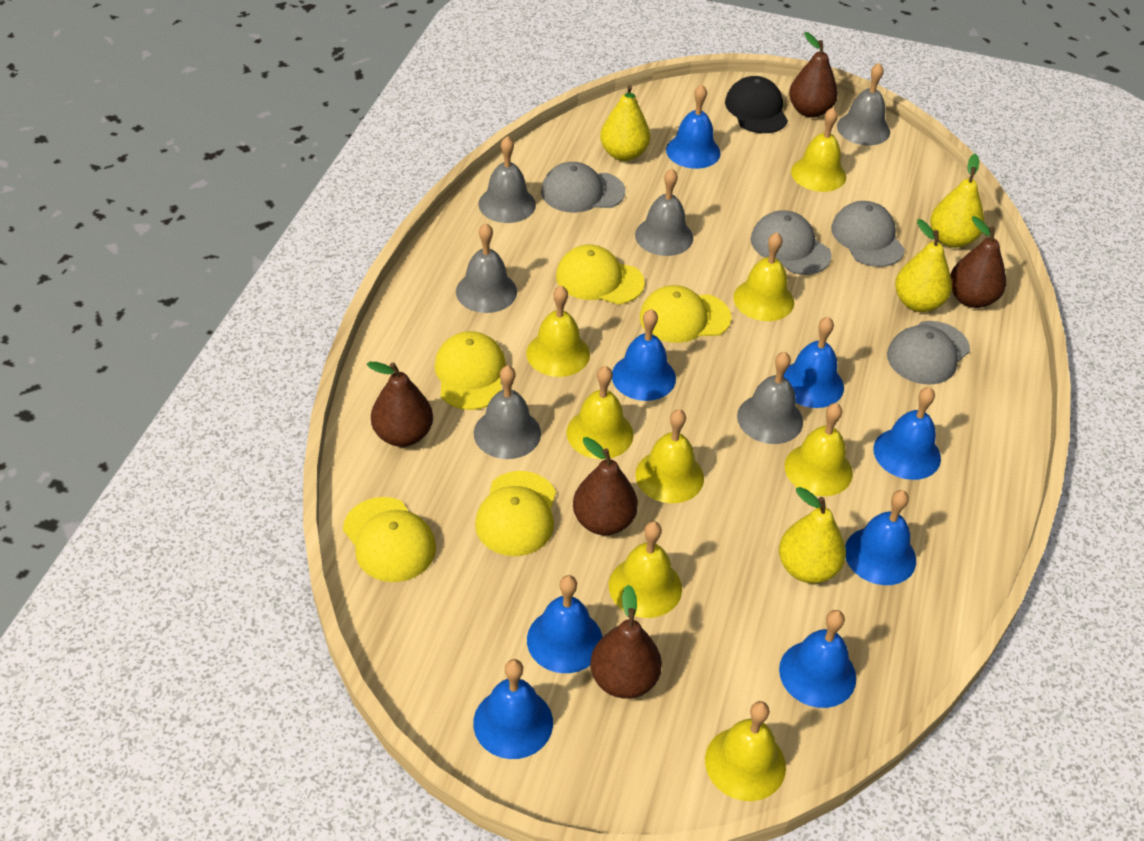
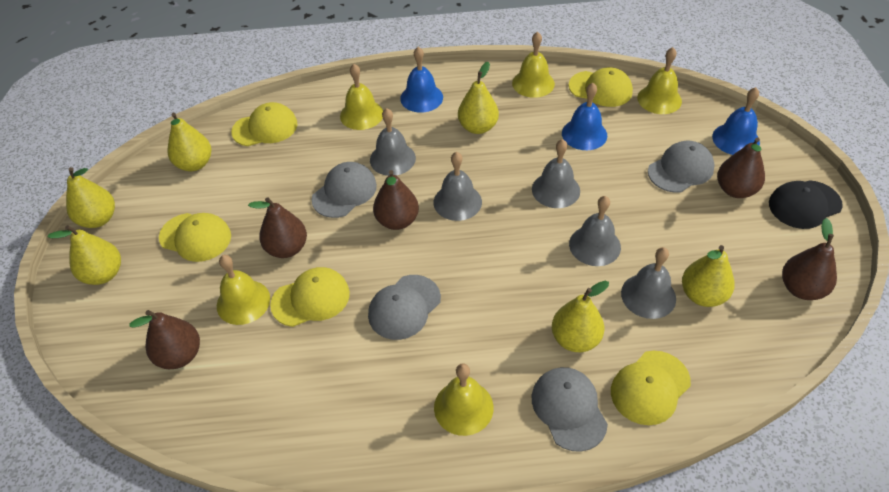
blue bell: 8 -> 3
grey bell: 6 -> 5
yellow bell: 8 -> 5
yellow pear: 4 -> 6

